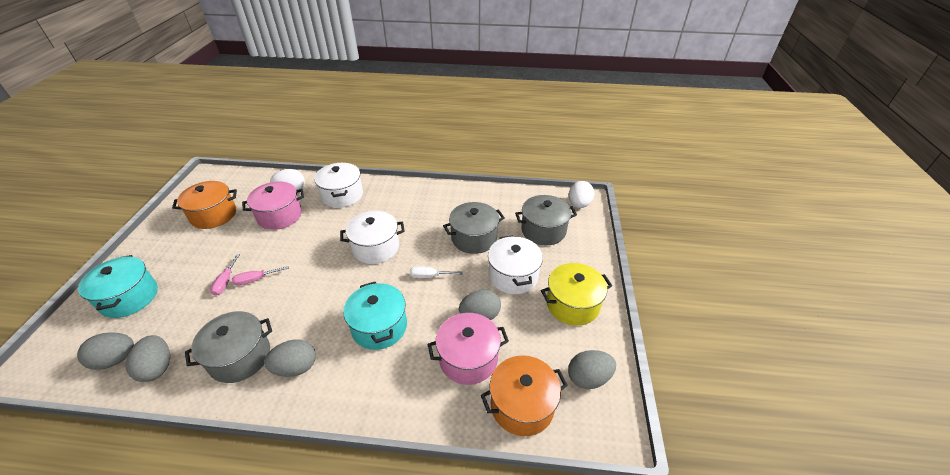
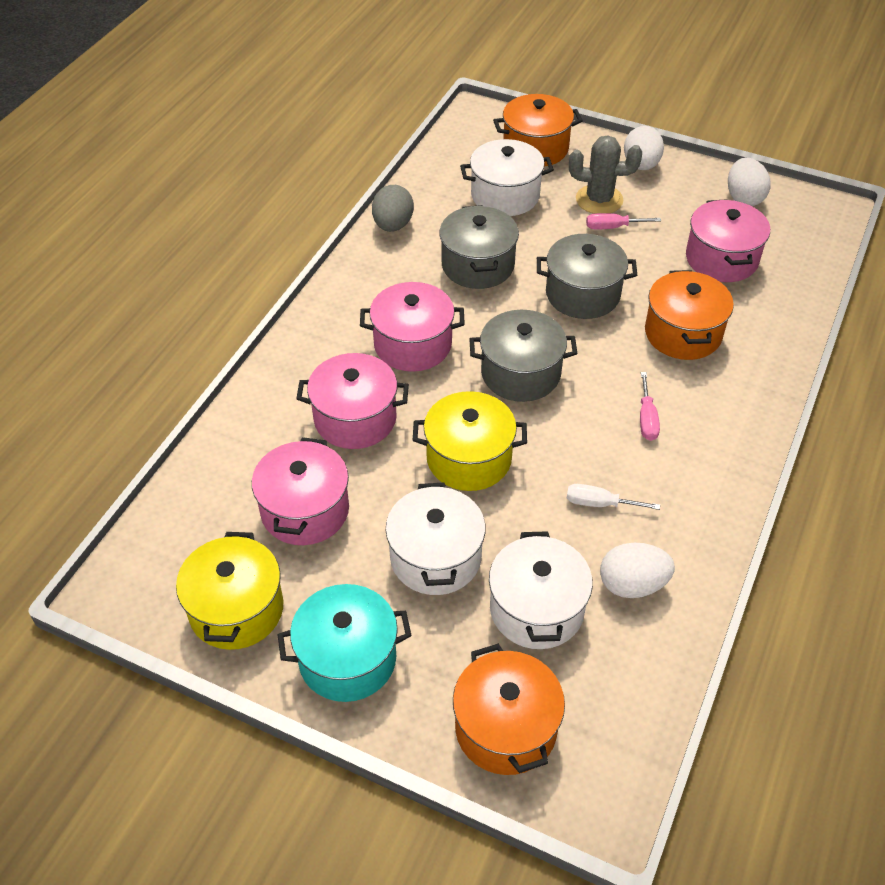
grey cactus: 0 -> 1
grey egg: 5 -> 1
orange pot: 2 -> 3
pink pot: 2 -> 4
turquoise pot: 2 -> 1
white egg: 2 -> 3
yellow pot: 1 -> 2

